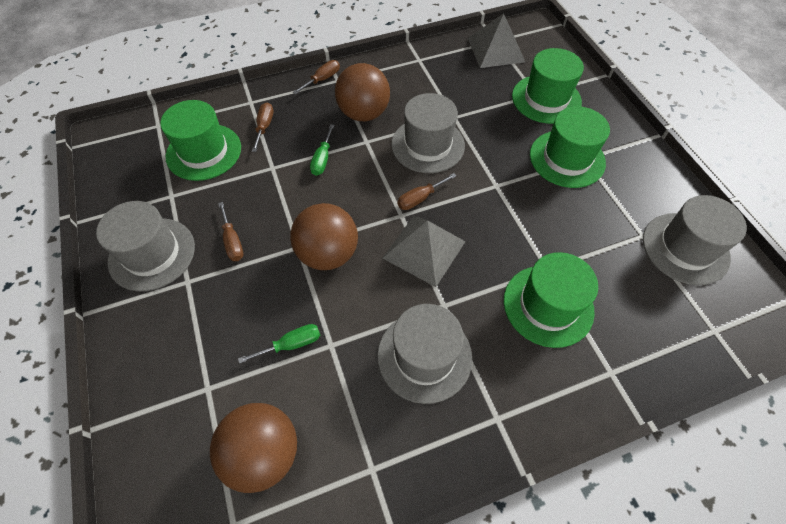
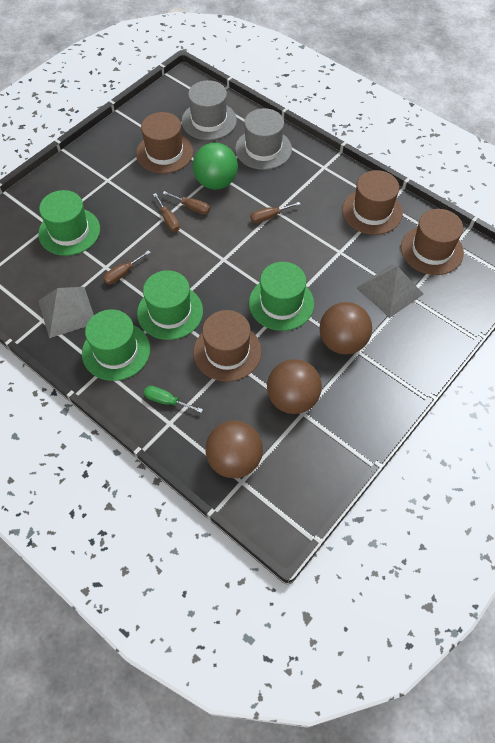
brown hat: 0 -> 4
green ball: 0 -> 1
green screwdriver: 2 -> 1
grey hat: 4 -> 2

